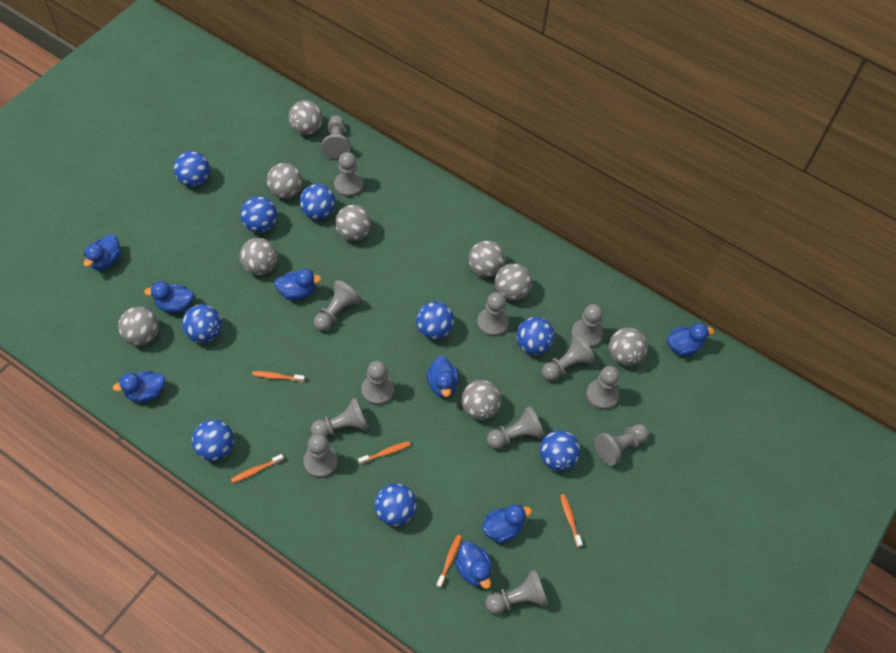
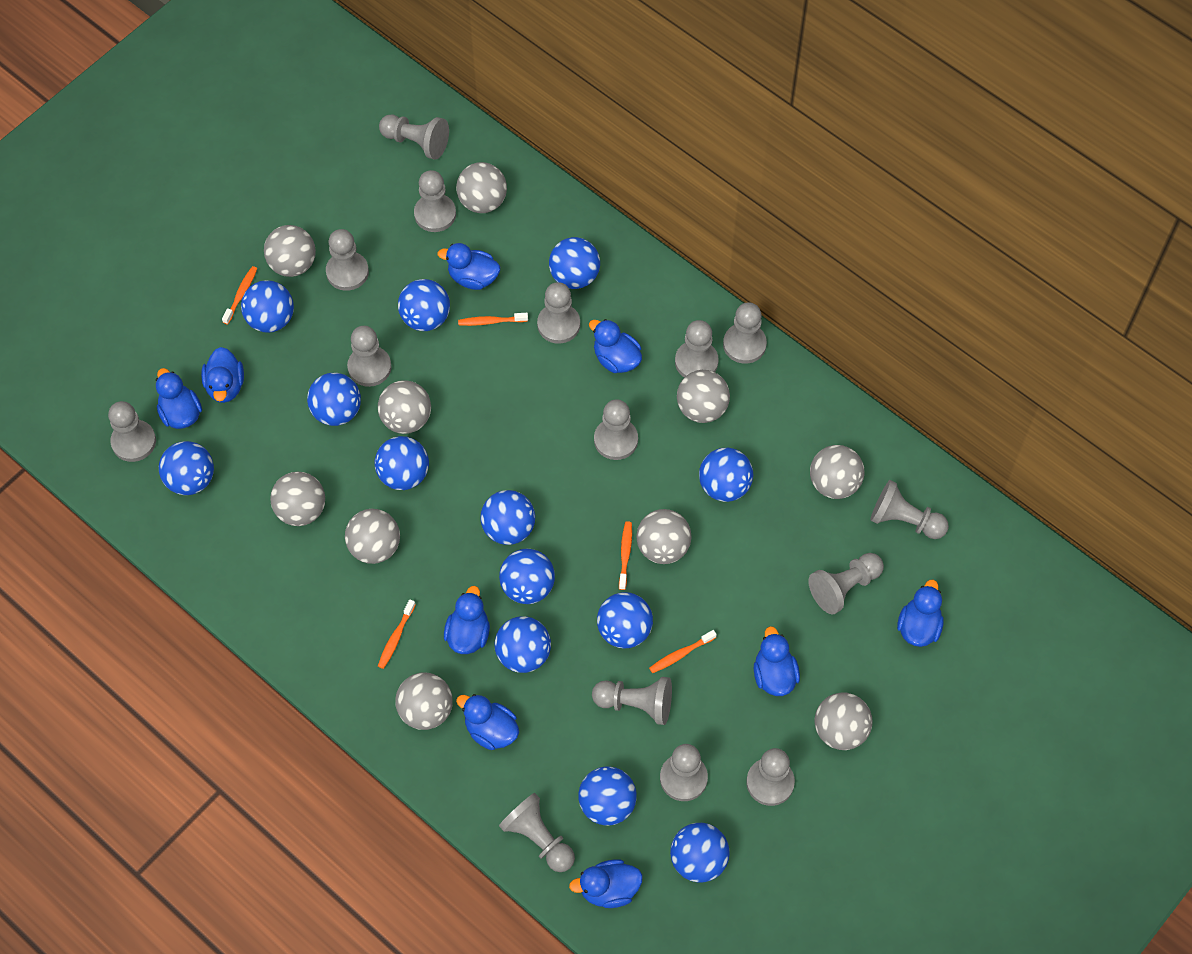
blue ball: 9 -> 13
blue duck: 8 -> 9
grey ball: 9 -> 10
grey pawn: 13 -> 15

